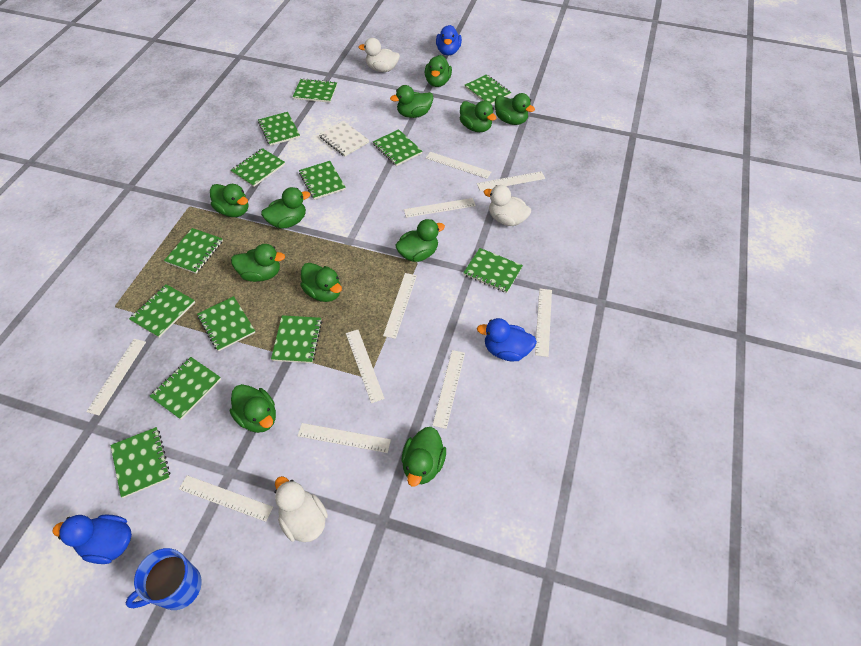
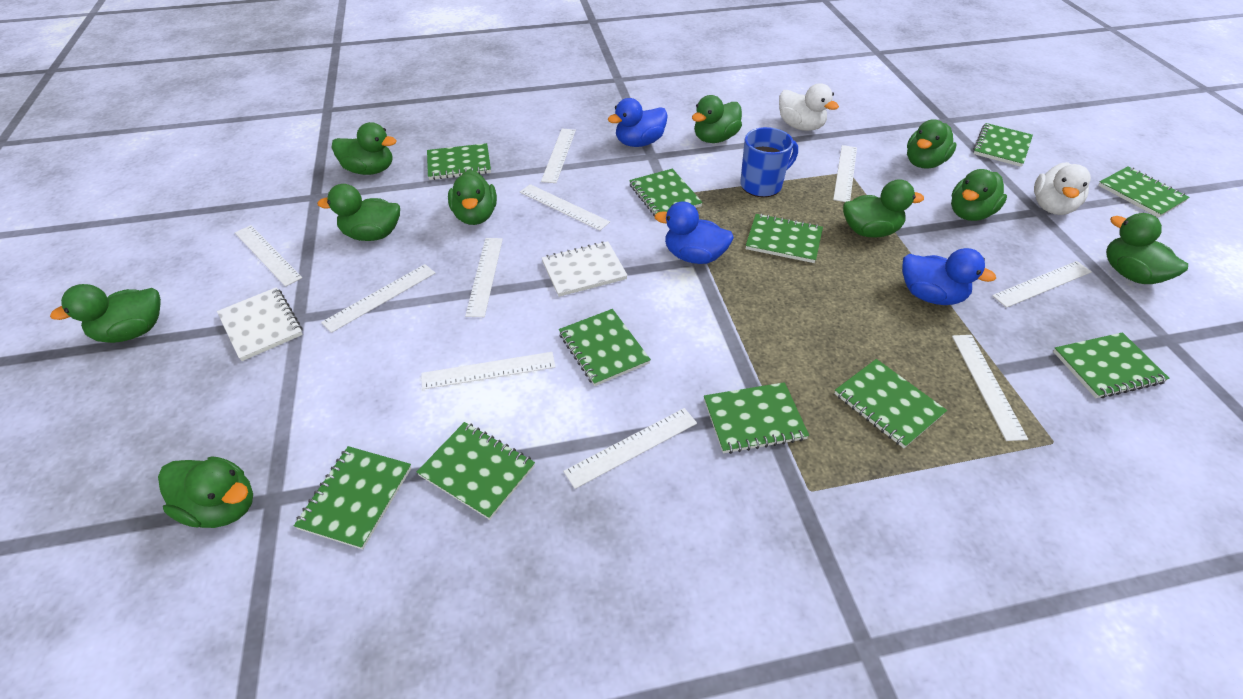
green duck: 11 -> 10
green notebook: 13 -> 11
white duck: 3 -> 2
white notebook: 1 -> 2

